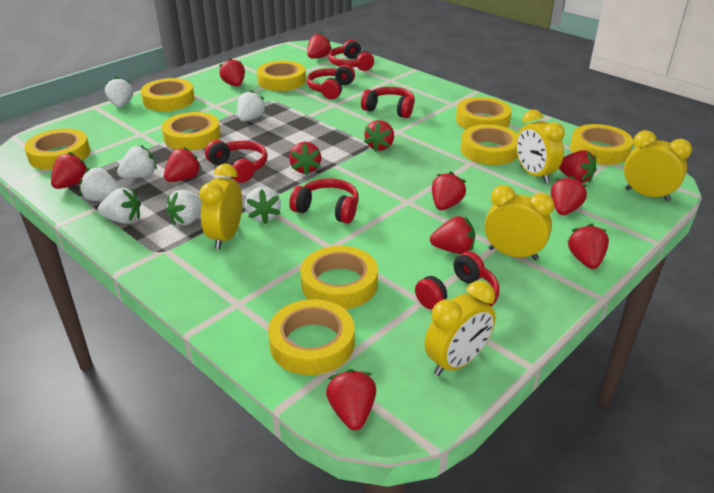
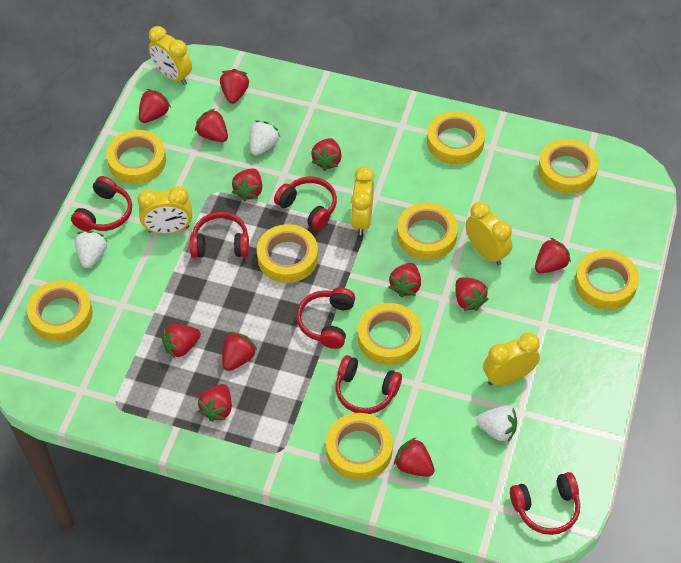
white strawberry: 7 -> 3

